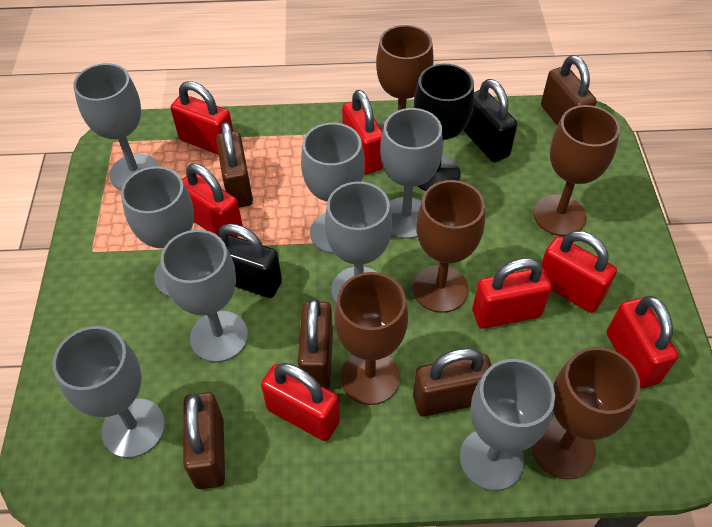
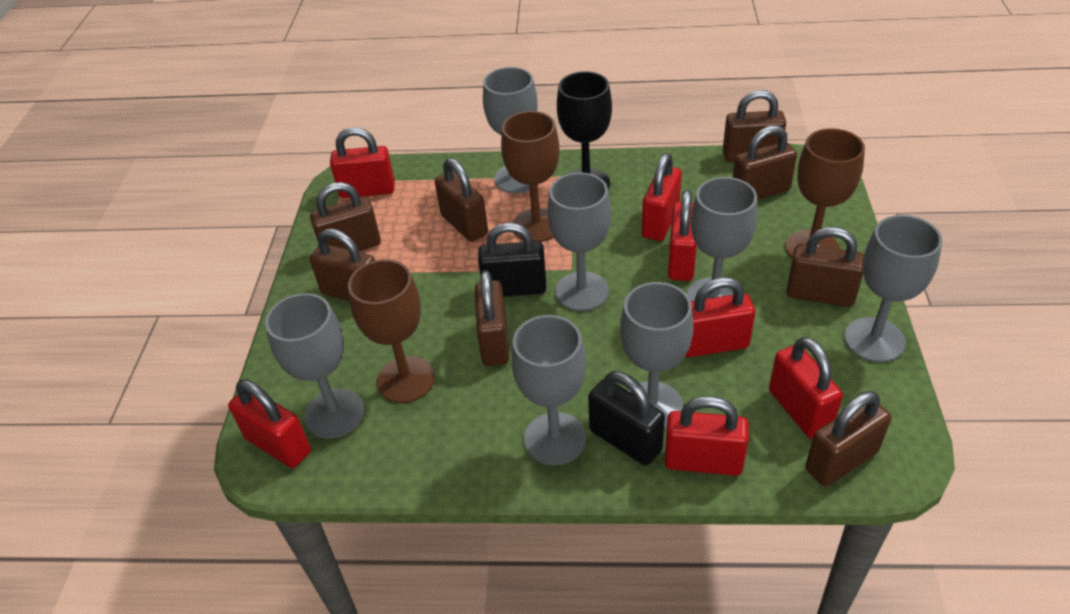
brown goblet: 5 -> 3
brown padlock: 5 -> 8
grey goblet: 8 -> 7

